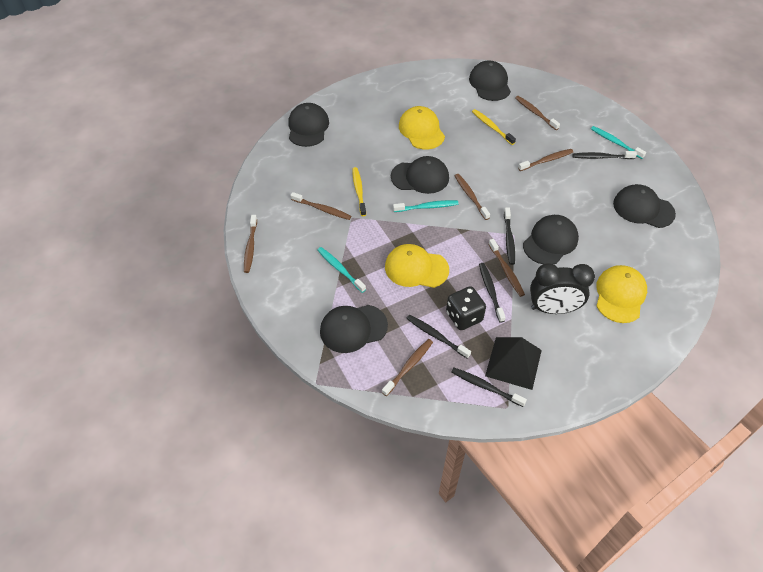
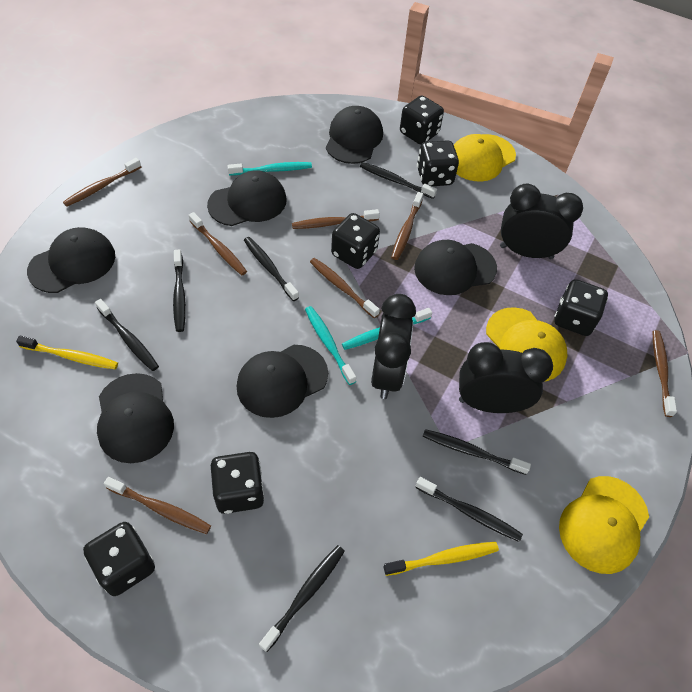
black clock: 1 -> 3
black dice: 1 -> 6
black pyramid: 1 -> 0
black toothbrush: 5 -> 7

